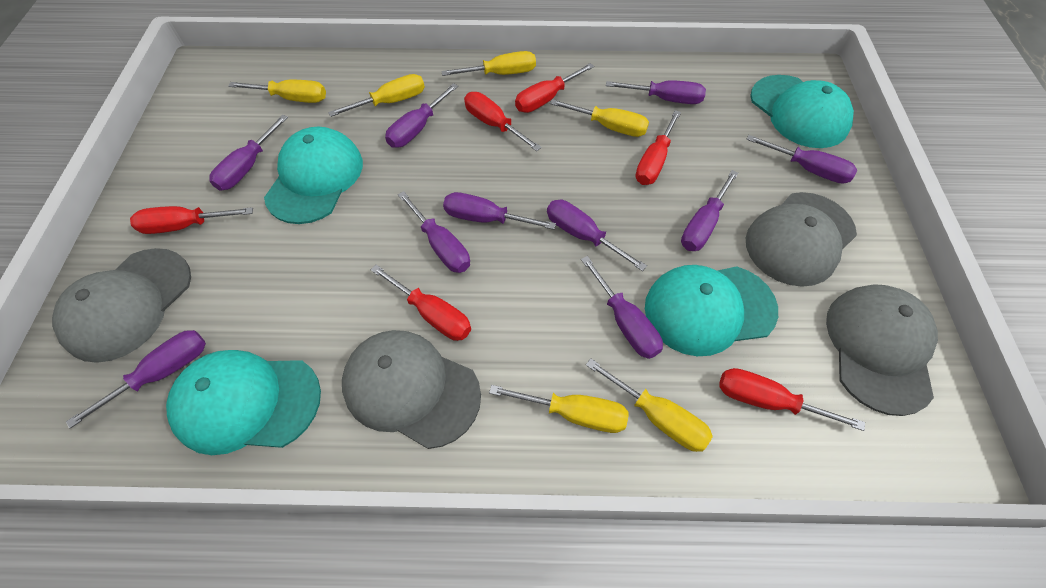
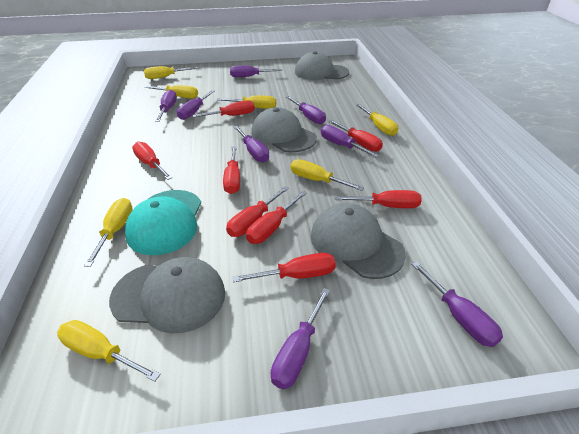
purple screwdriver: 10 -> 8
red screwdriver: 6 -> 8
turquoise cap: 4 -> 1
yellow screwdriver: 6 -> 7

